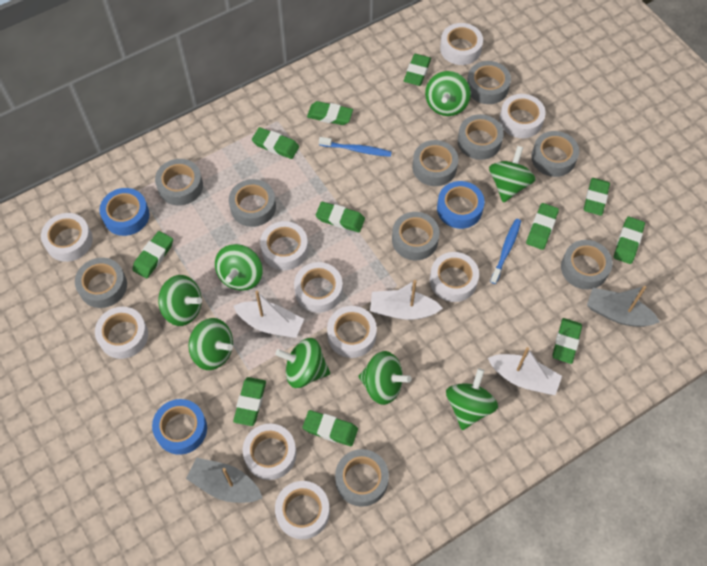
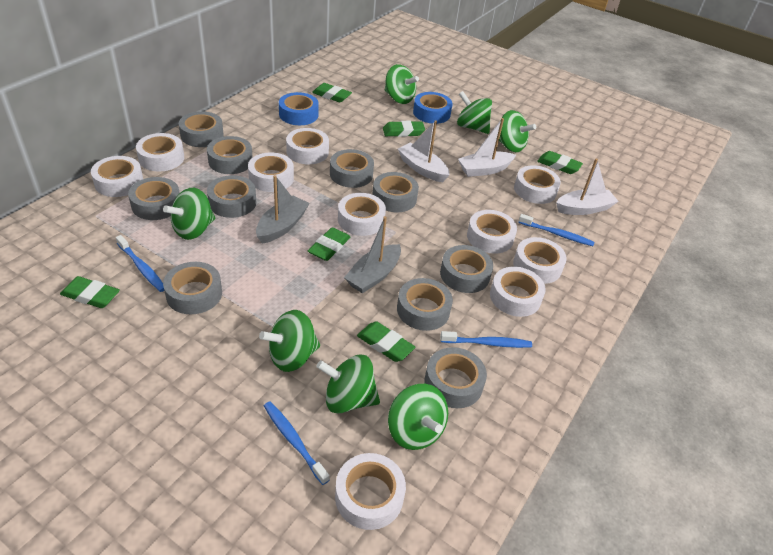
blue tape: 3 -> 2
blue toothbrush: 2 -> 4
green eraser: 11 -> 6
green spinning top: 8 -> 7

